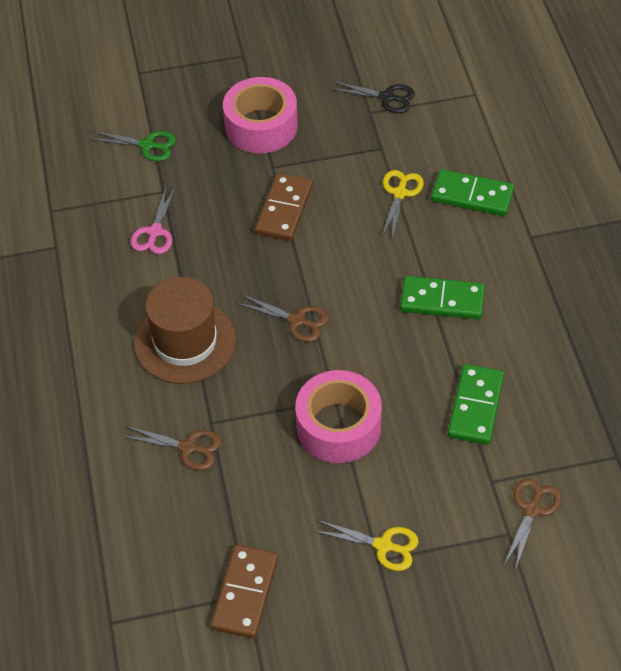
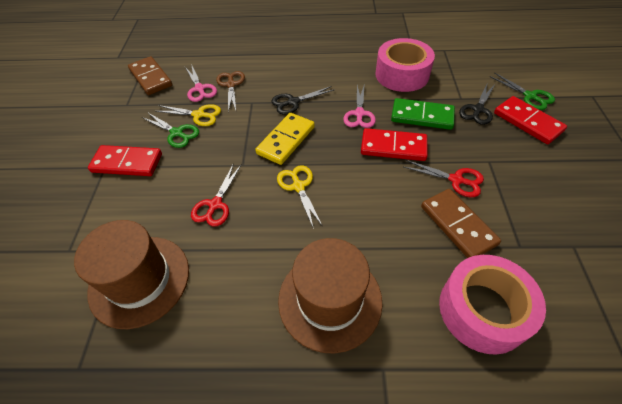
black scissors: 1 -> 2
brown hat: 1 -> 2
brown scissors: 3 -> 1
green domino: 3 -> 1
green scissors: 1 -> 2
pink scissors: 1 -> 2
red domino: 0 -> 3
red scissors: 0 -> 2
yellow domino: 0 -> 1

